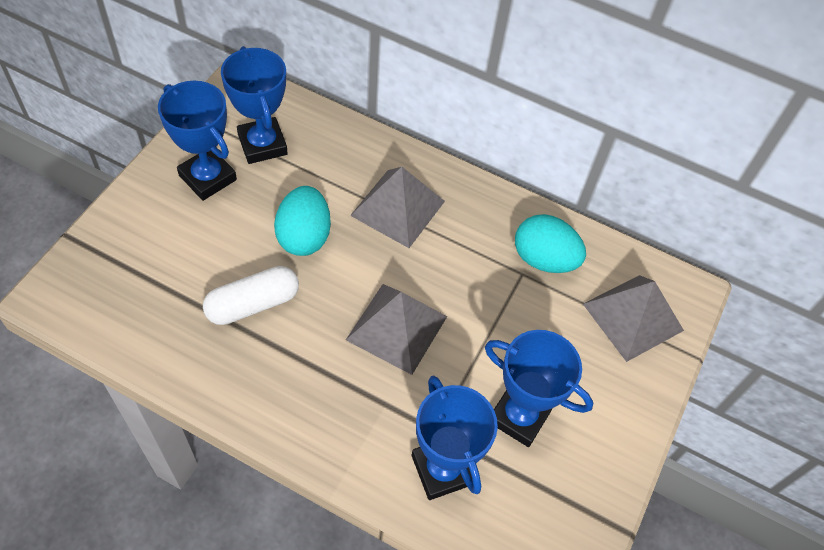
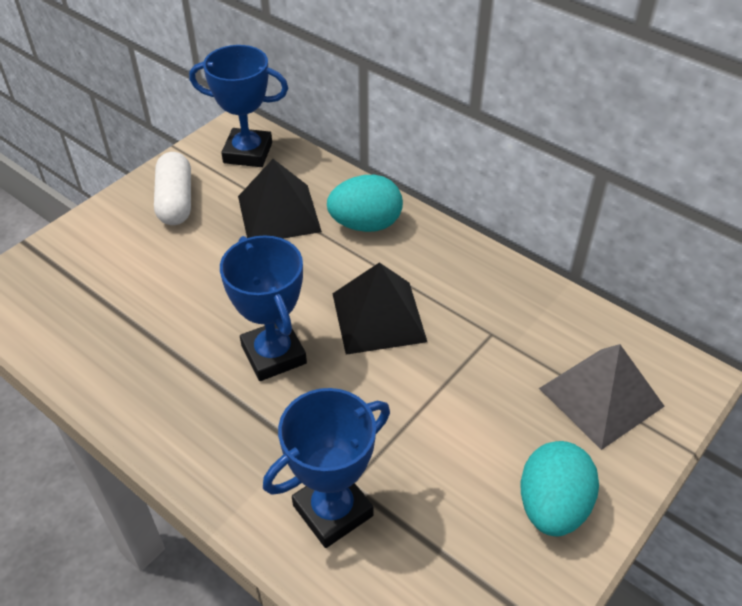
black pyramid: 0 -> 2
blue trophy: 4 -> 3
grey pyramid: 3 -> 1

